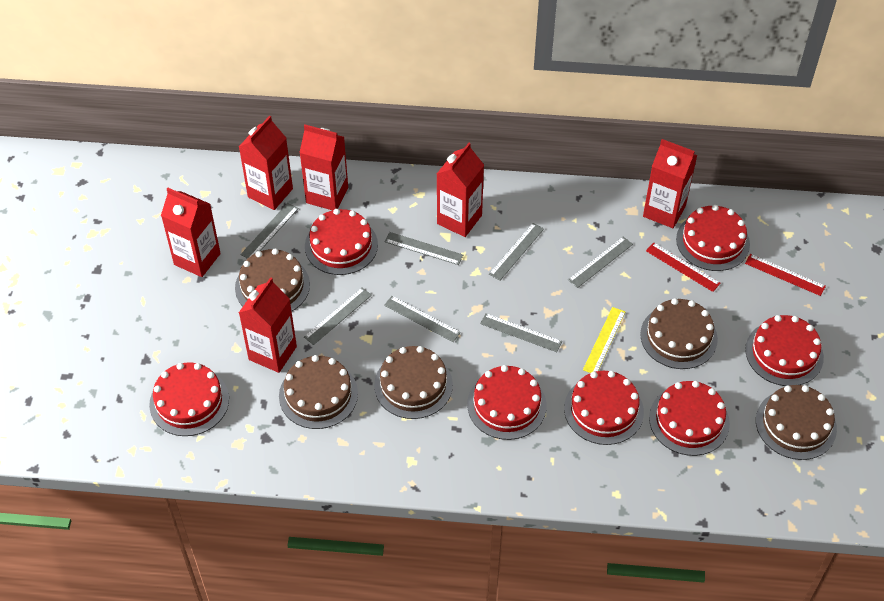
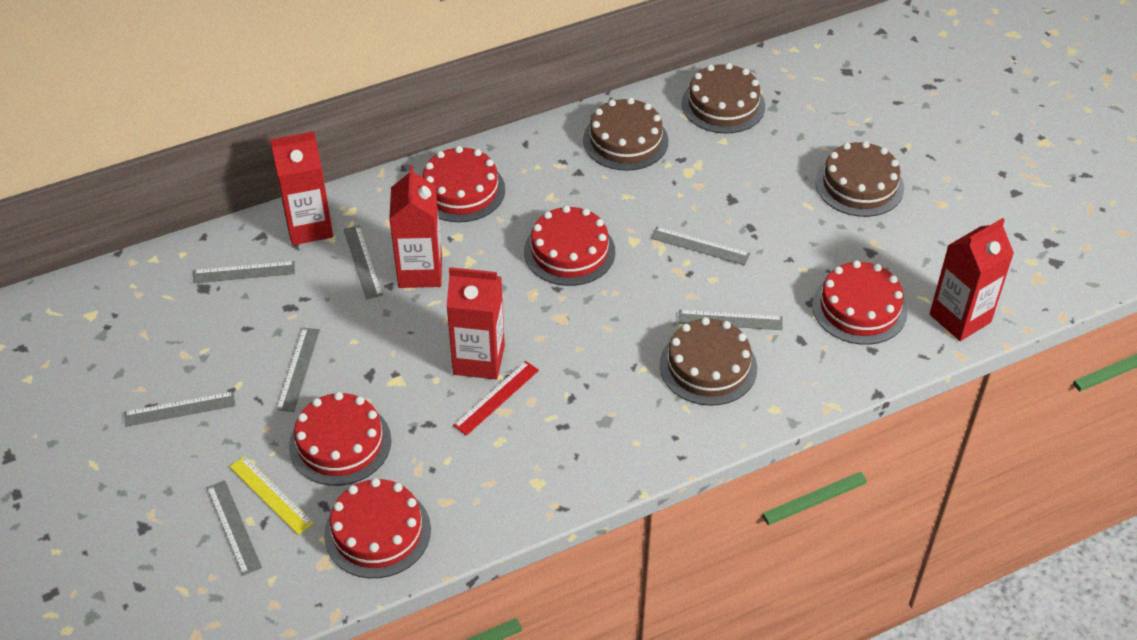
brown cake: 5 -> 4
red cake: 7 -> 5
red carton: 6 -> 4
red ruler: 2 -> 1

